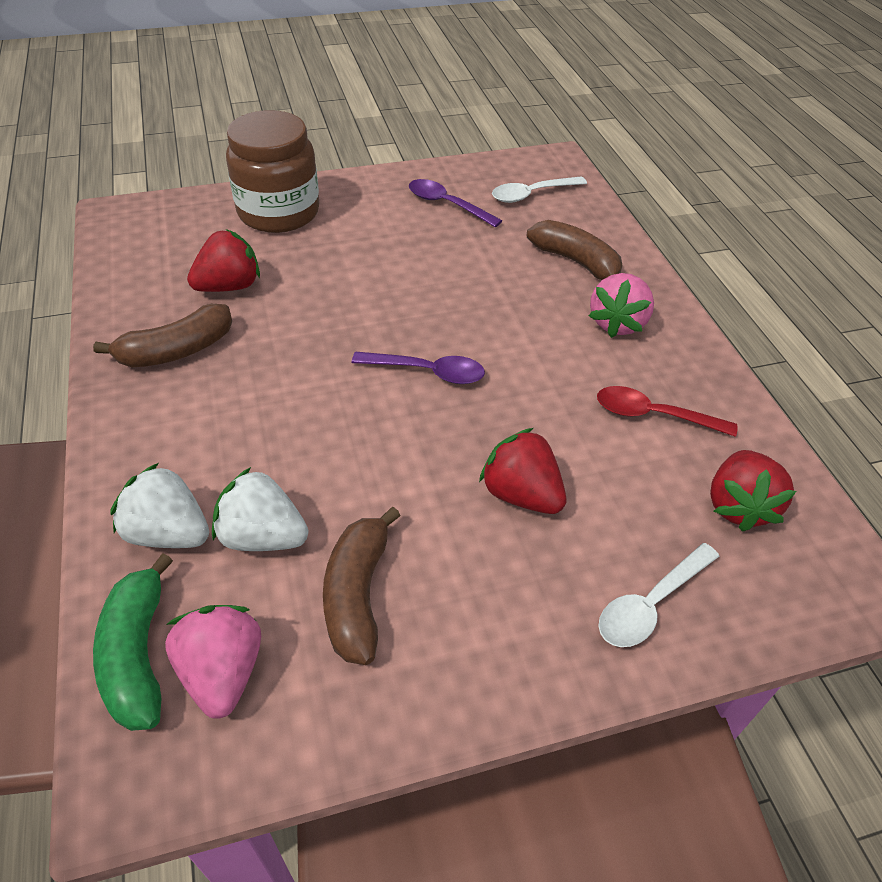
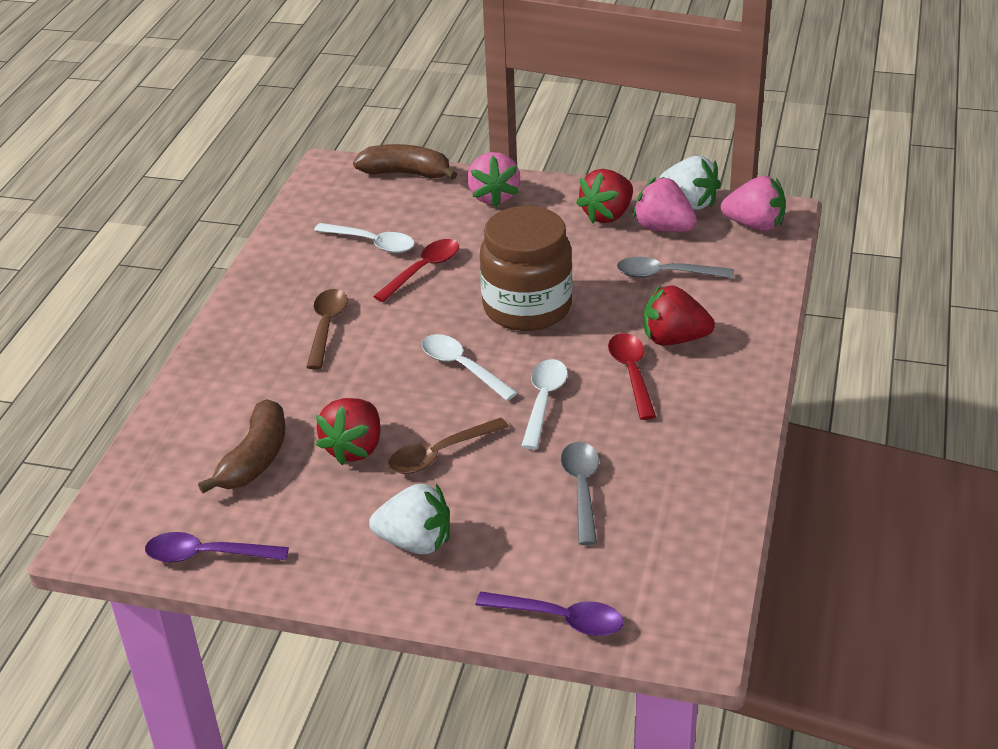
brown banana: 3 -> 2
brown spoon: 0 -> 2
green banana: 1 -> 0
grey spoon: 0 -> 2
pink strawberry: 2 -> 3
red spoon: 1 -> 2
white spoon: 2 -> 3

